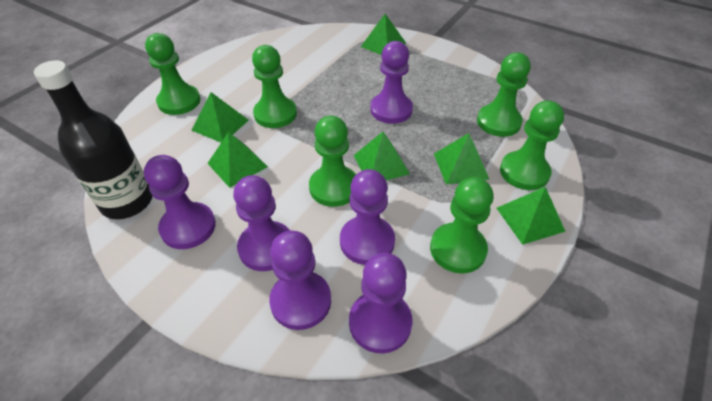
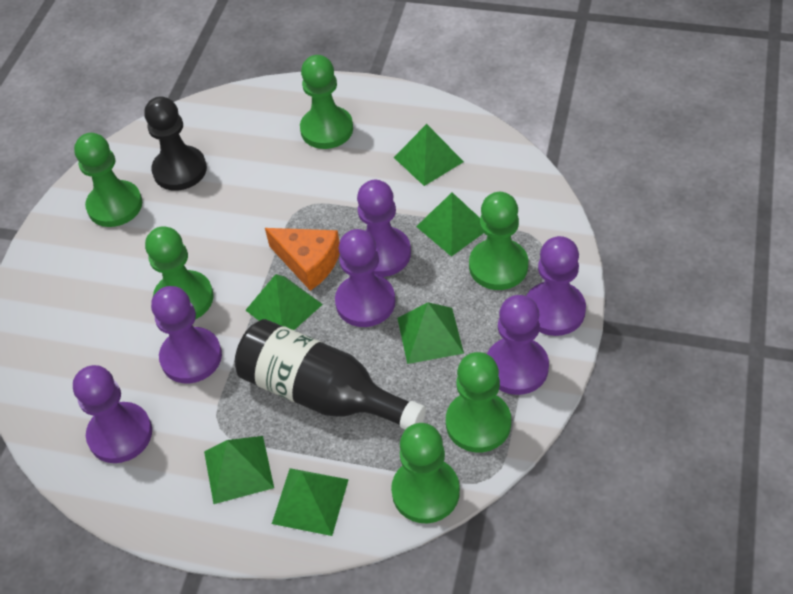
black pawn: 0 -> 1
orange cheese: 0 -> 1

